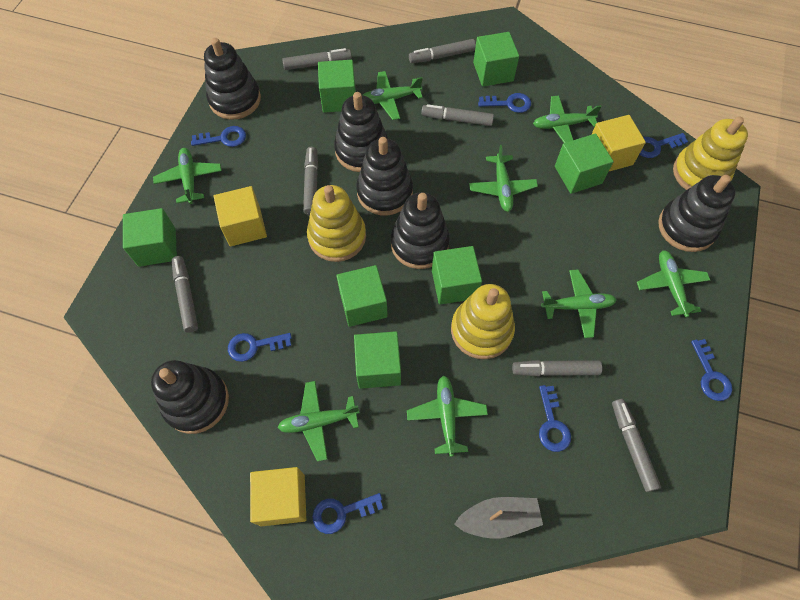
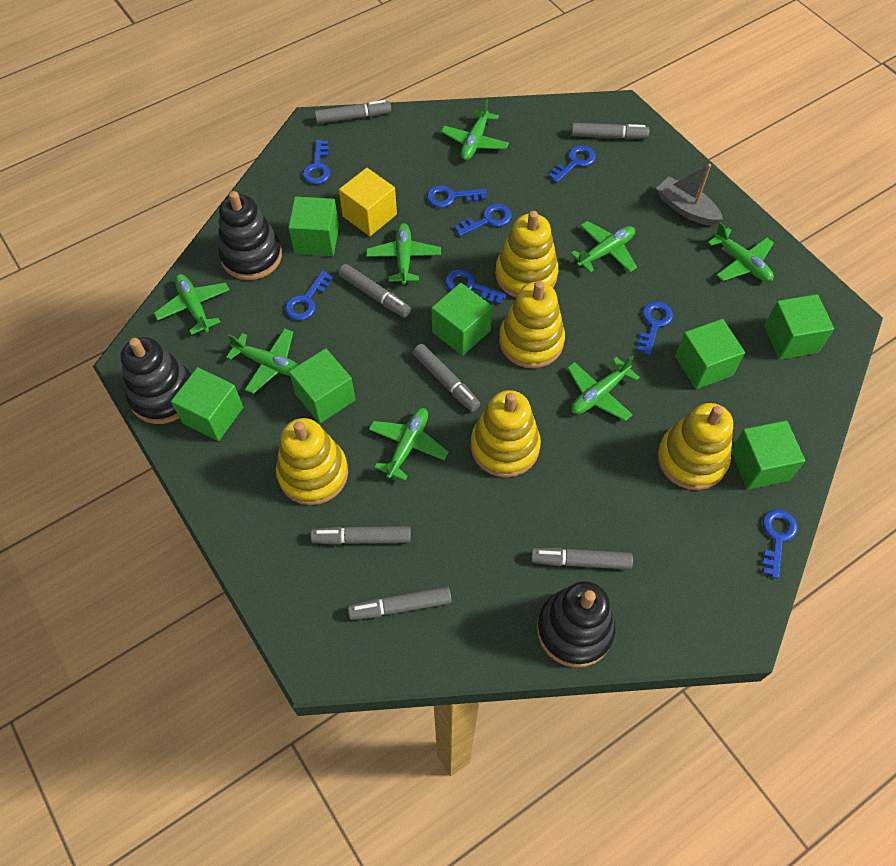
black stacking toy: 6 -> 3
blue key: 7 -> 8
yellow cube: 3 -> 1
yellow stacking toy: 3 -> 5

